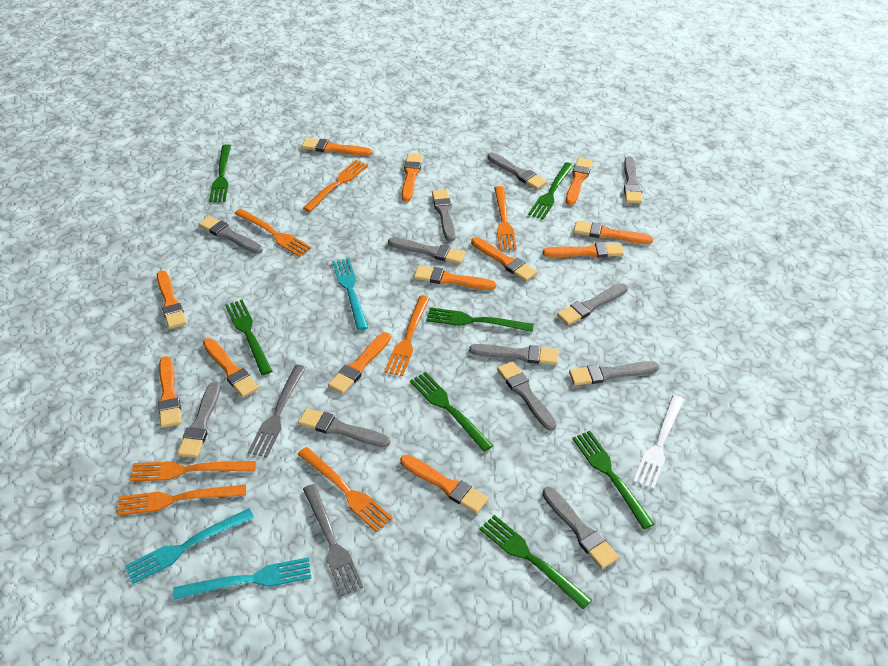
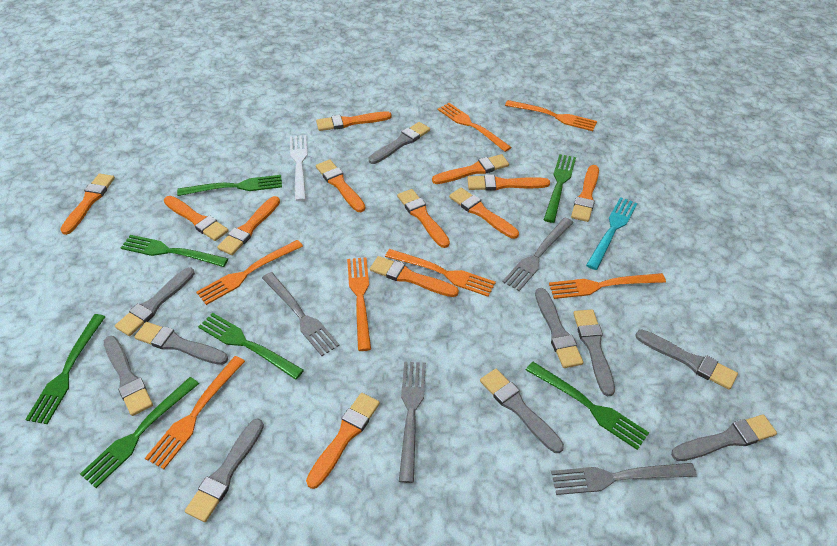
grey brush: 12 -> 10
grey fork: 2 -> 4
turquoise fork: 3 -> 1

